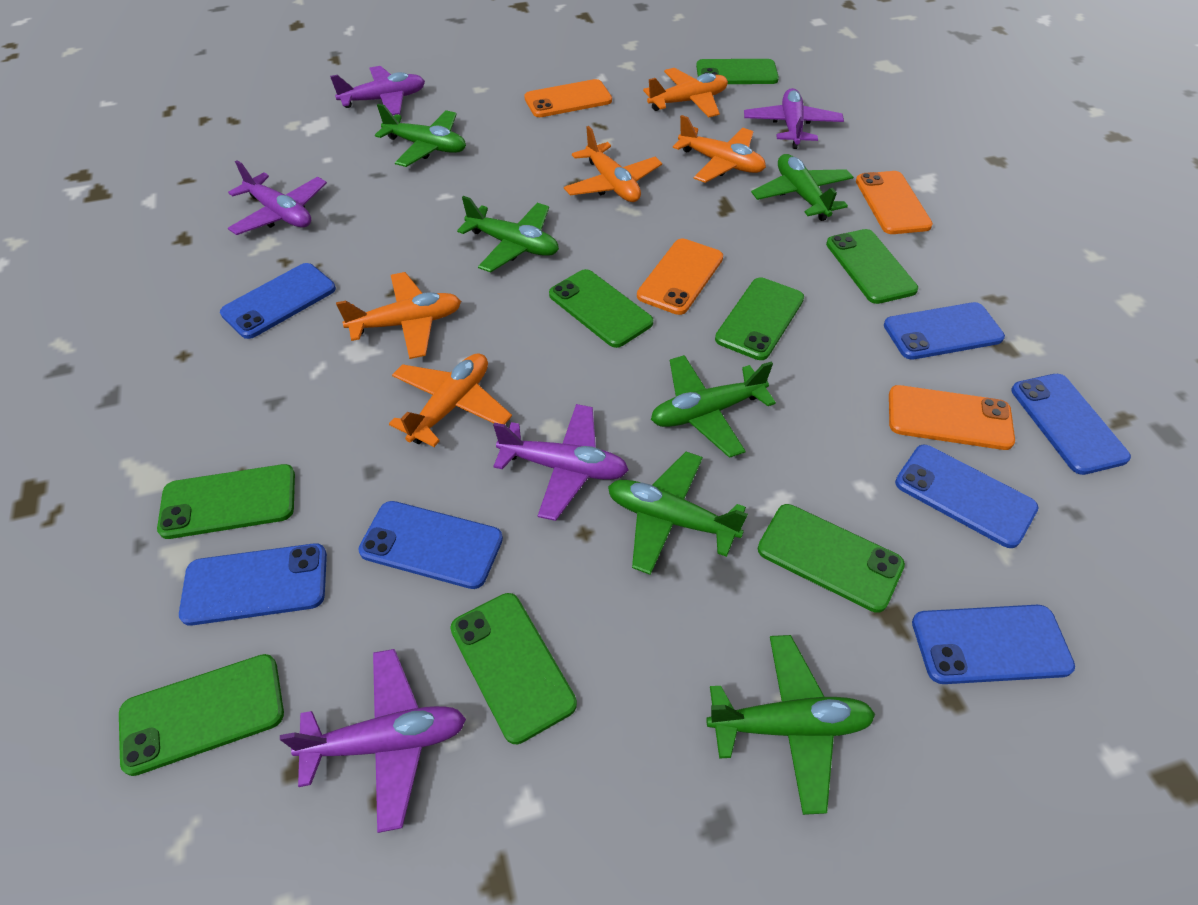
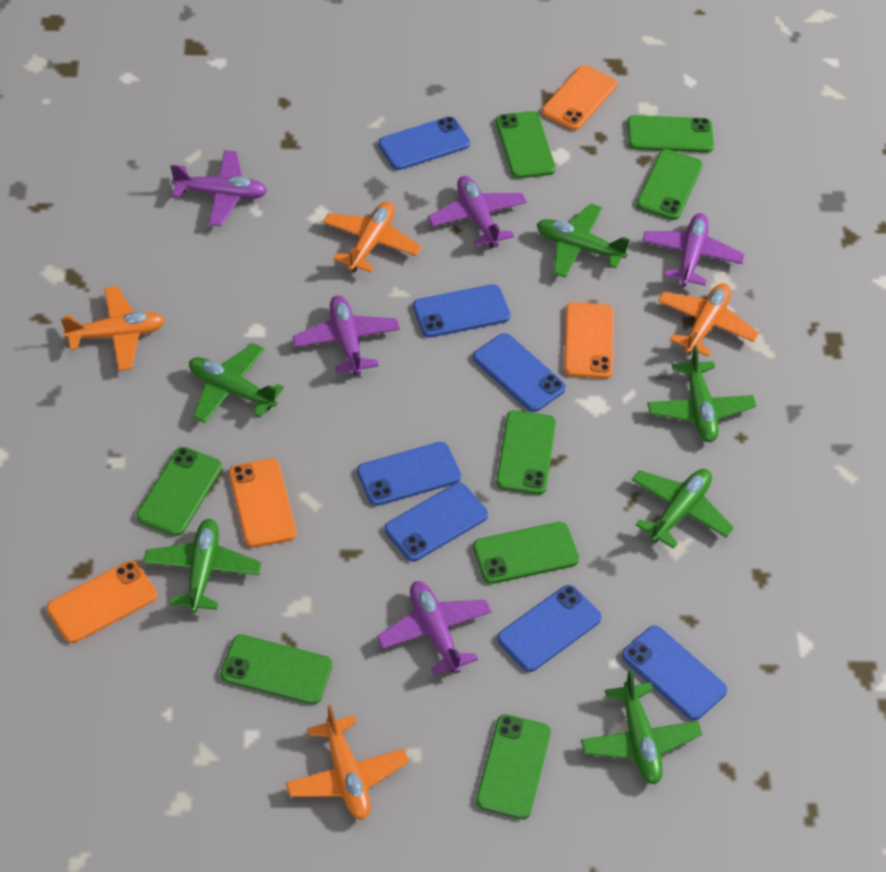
orange plane: 5 -> 4

